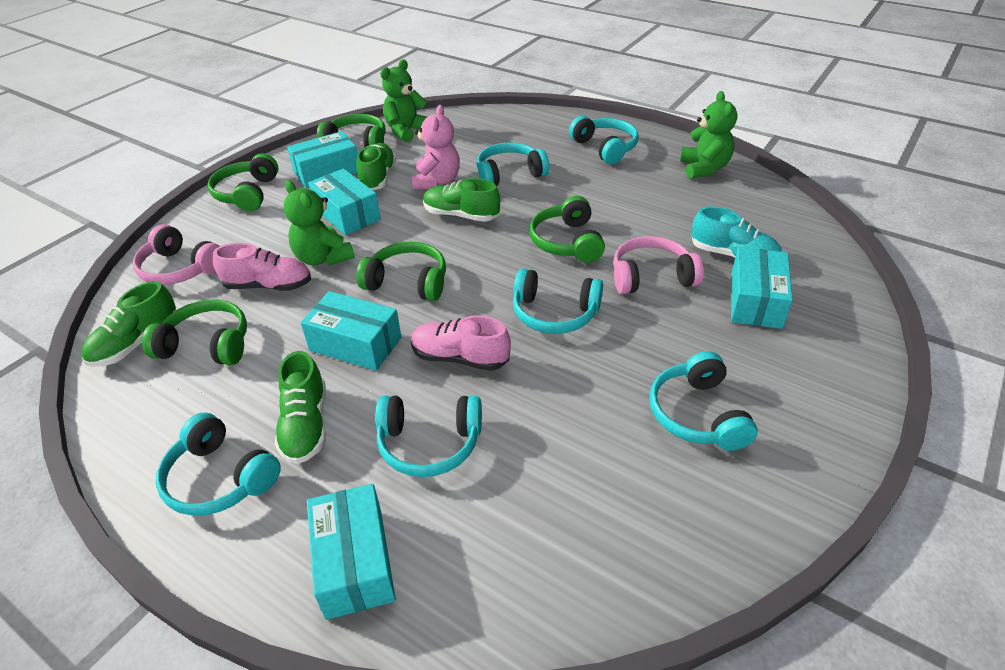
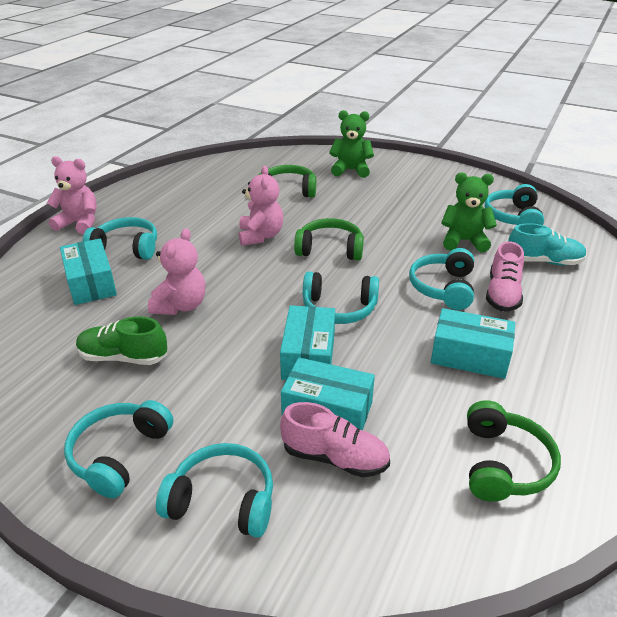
green headphones: 5 -> 3
green shoe: 4 -> 1
green teddy bear: 3 -> 2
pink headphones: 2 -> 0
pink teddy bear: 1 -> 3
turquoise box: 5 -> 4

